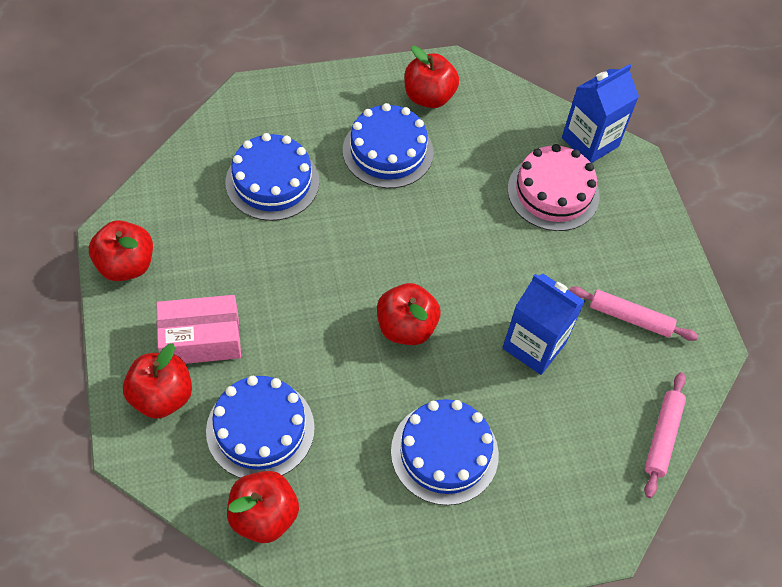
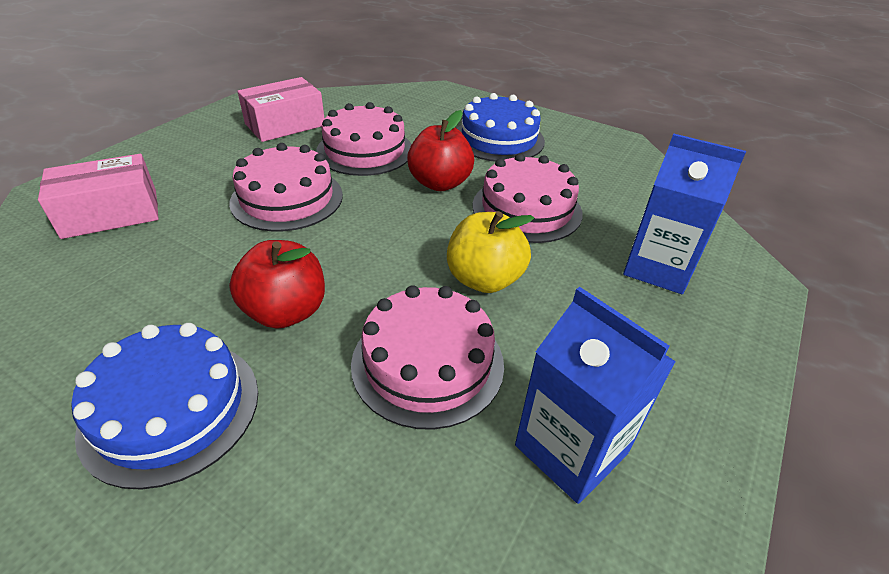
blue cake: 4 -> 2
pink box: 1 -> 2
pink cake: 1 -> 4
pink rolling pin: 2 -> 0
red apple: 5 -> 2
yellow apple: 0 -> 1

